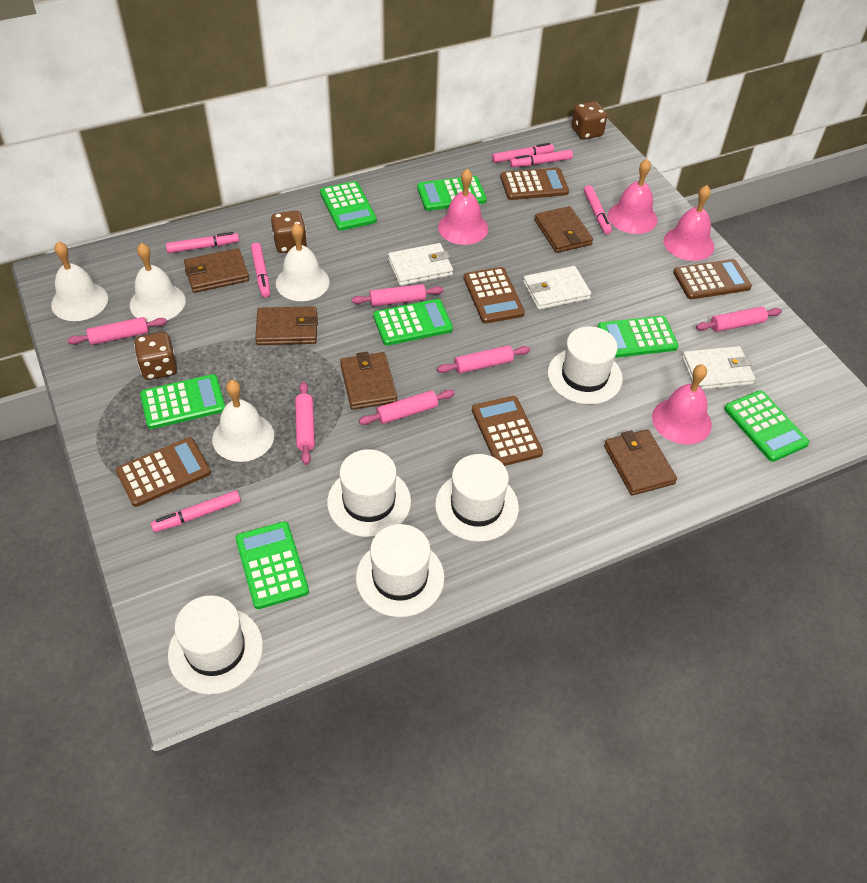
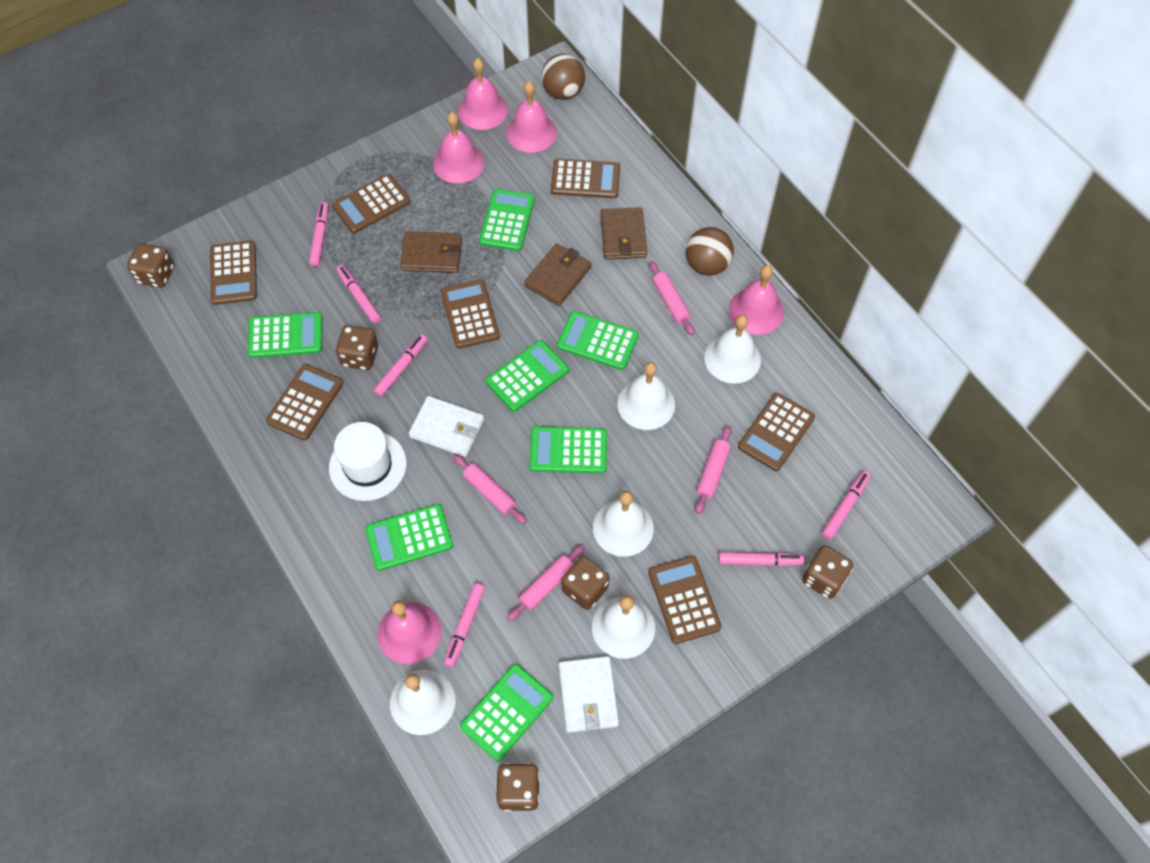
brown ball: 0 -> 2
brown calculator: 5 -> 7
brown dice: 3 -> 5
brown wallet: 5 -> 3
pink bell: 4 -> 5
pink rolling pin: 6 -> 4
white bell: 4 -> 5
white hat: 5 -> 1
white wallet: 3 -> 2

